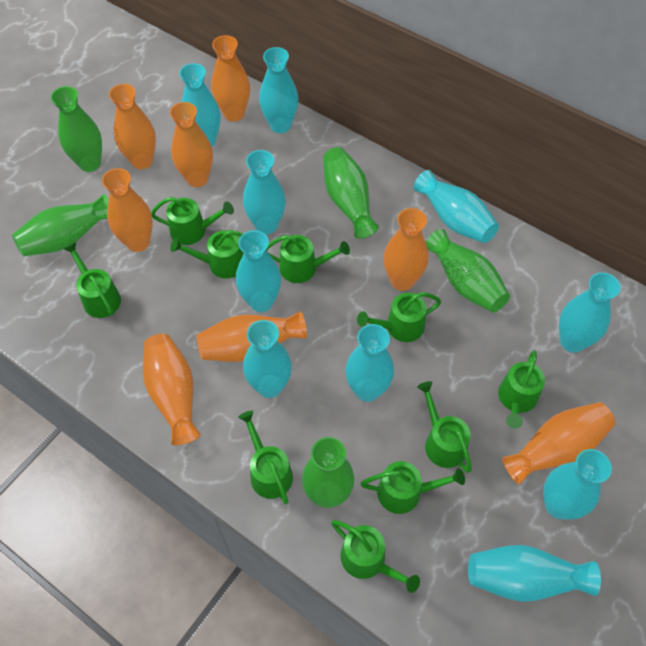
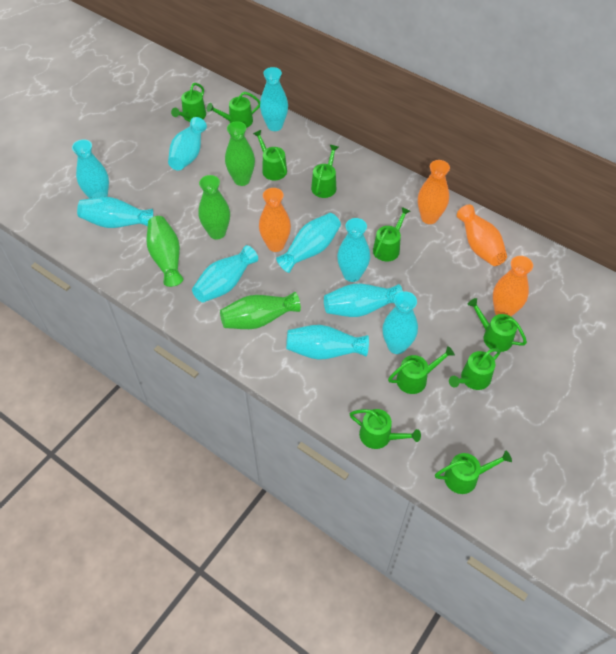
green vase: 5 -> 4
orange vase: 8 -> 4

